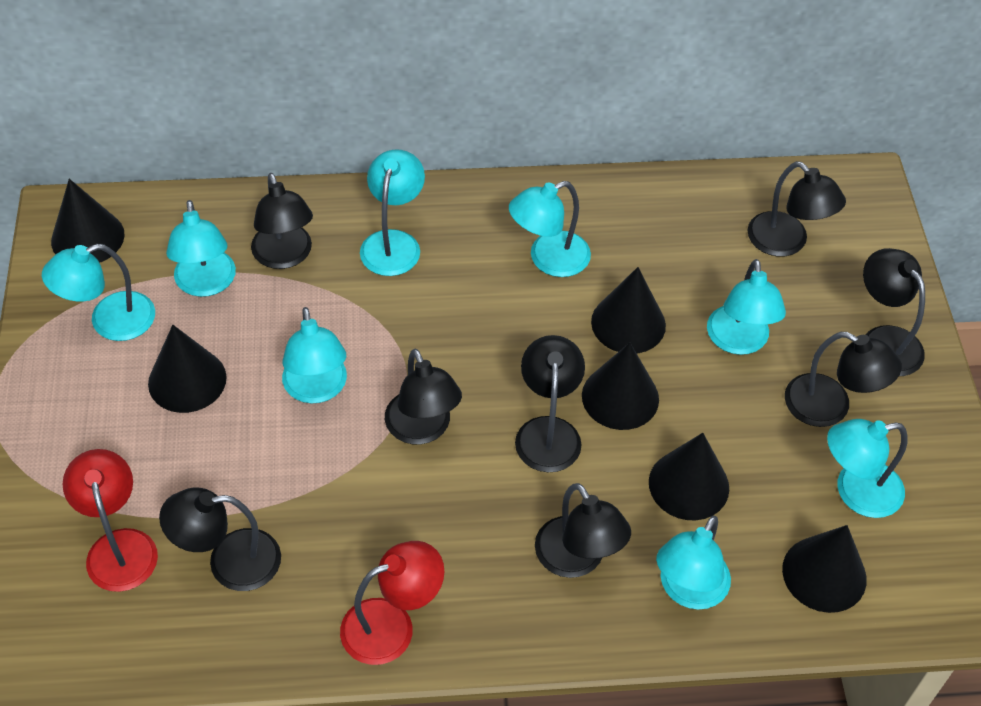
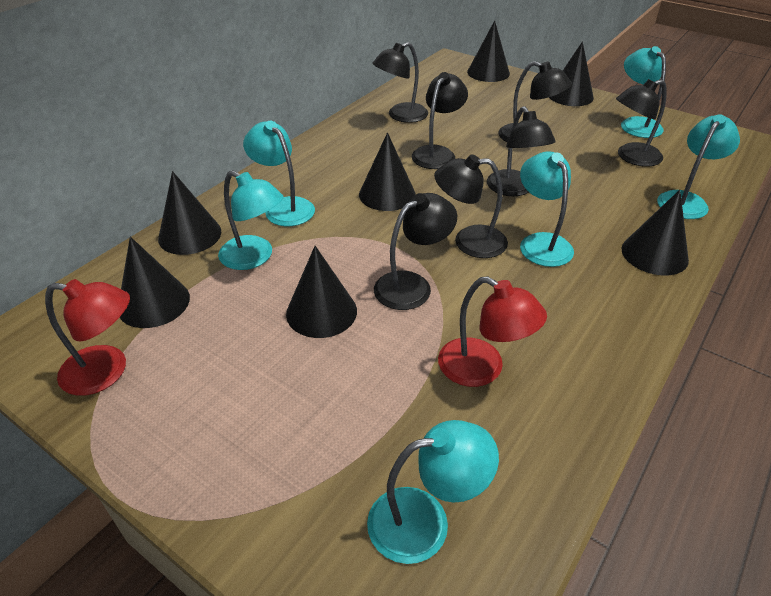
black cone: 6 -> 7
black lamp: 8 -> 7
turquoise lamp: 8 -> 6

